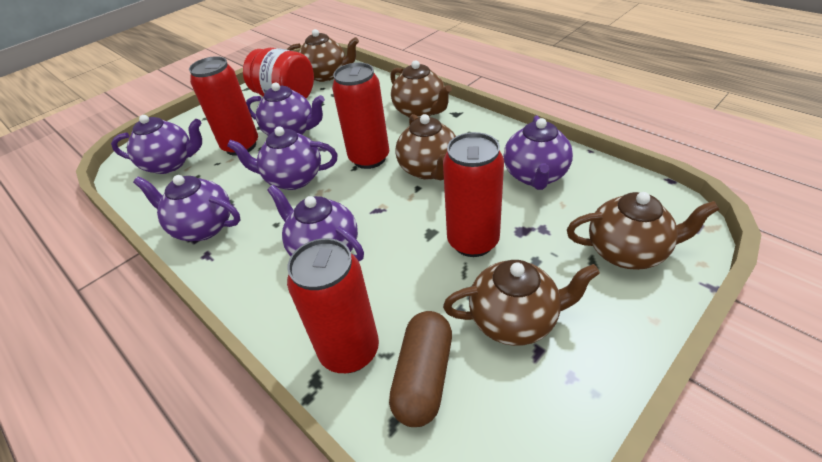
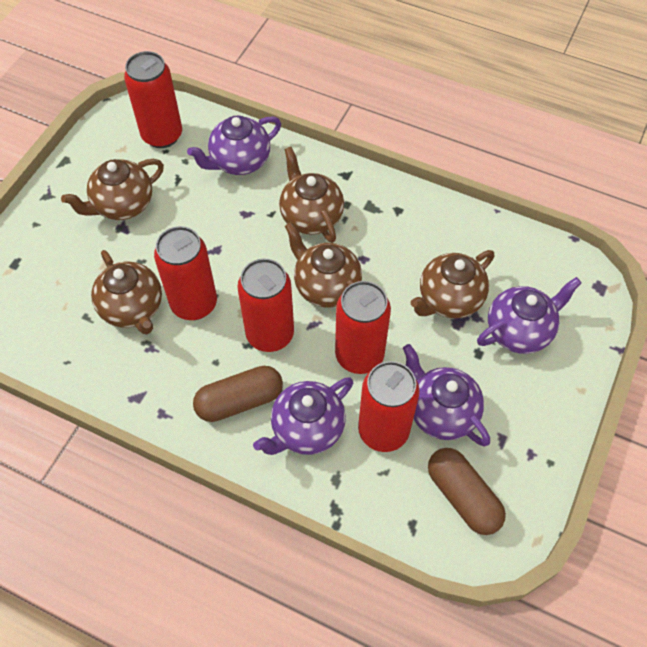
brown capsule: 1 -> 2
purple teapot: 6 -> 4
red can: 4 -> 5
red jar: 1 -> 0

